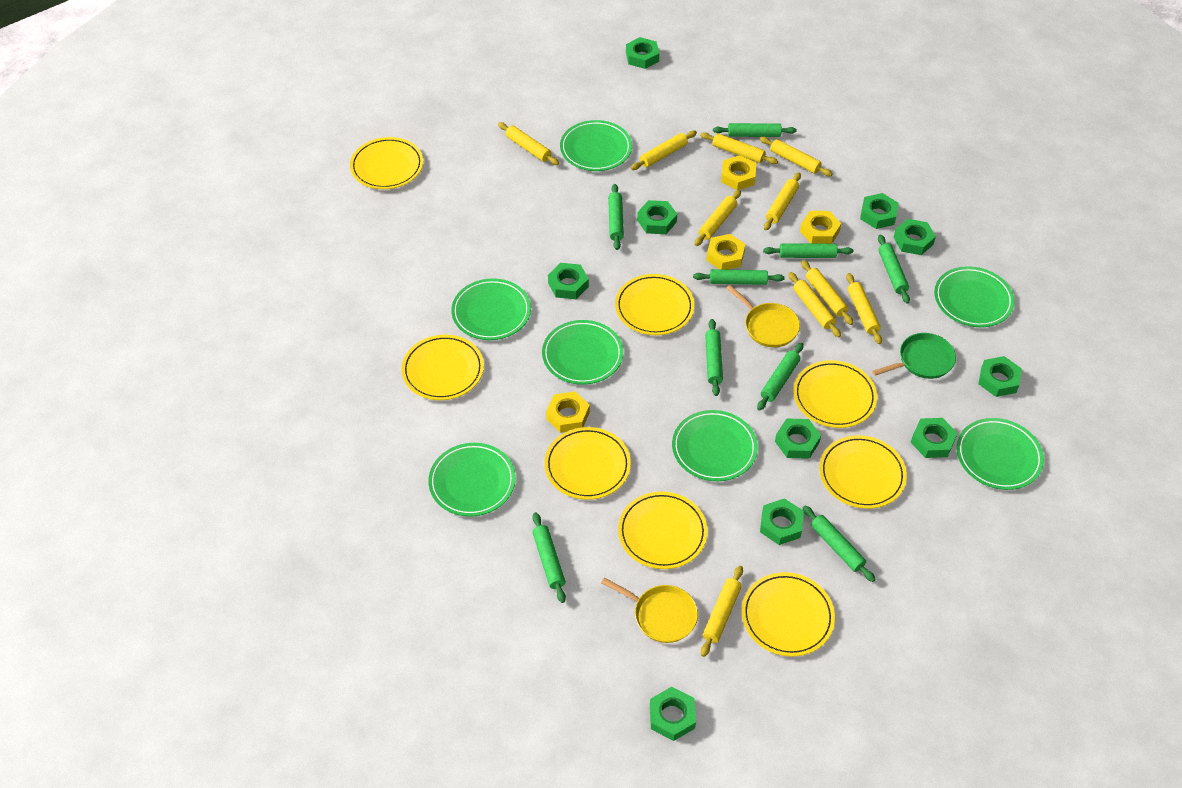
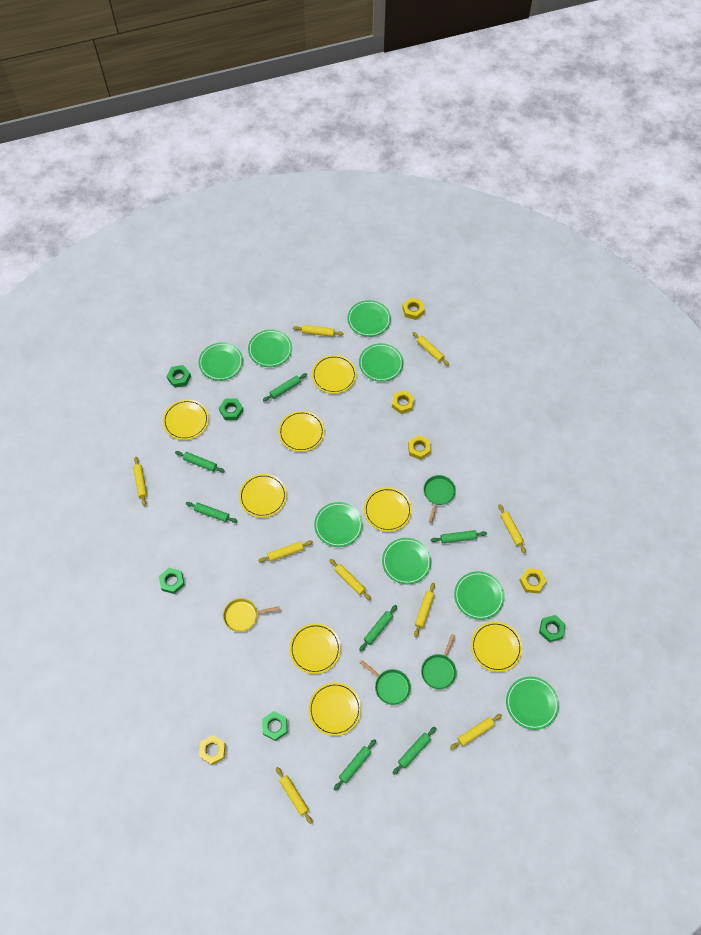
green nut: 10 -> 5
green pan: 1 -> 3
green plate: 7 -> 8
green rolling pin: 9 -> 7
yellow nut: 4 -> 5
yellow pan: 2 -> 1
yellow rolling pin: 10 -> 9

